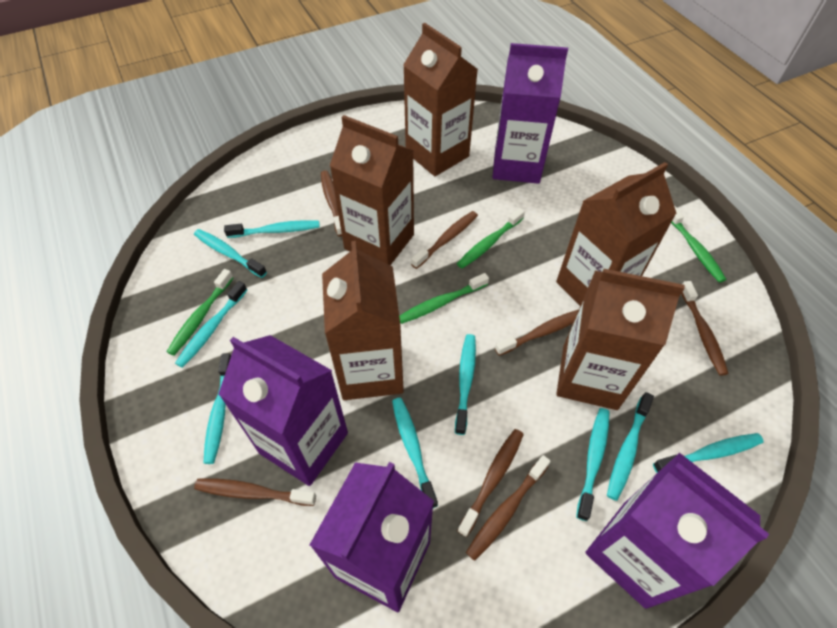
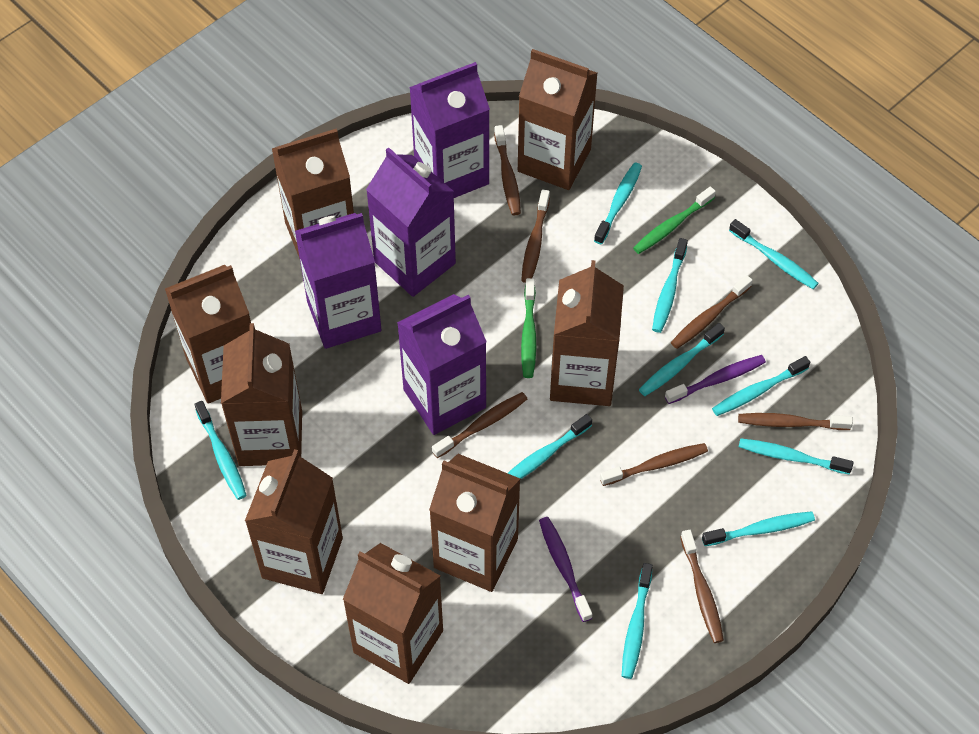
brown carton: 5 -> 8
green toothbrush: 4 -> 2
purple toothbrush: 0 -> 2
turquoise toothbrush: 9 -> 10

